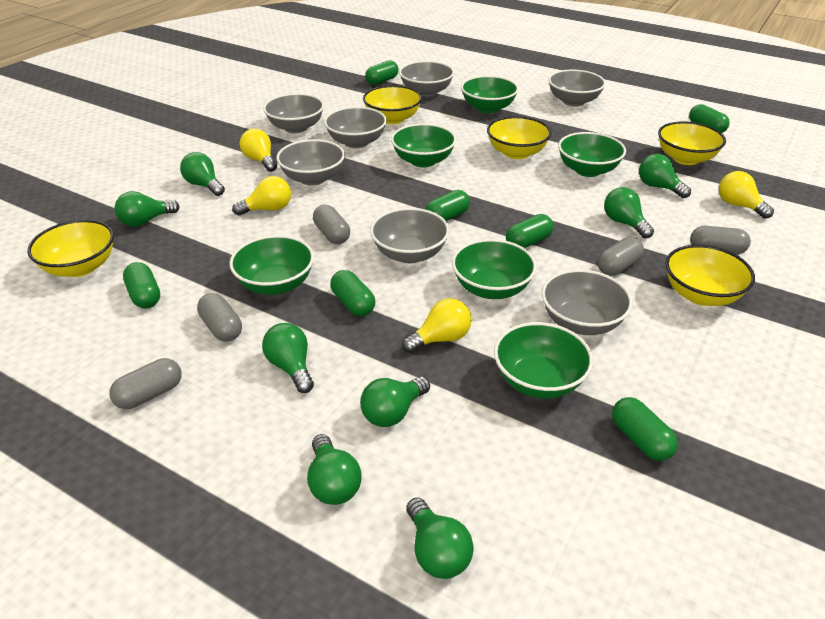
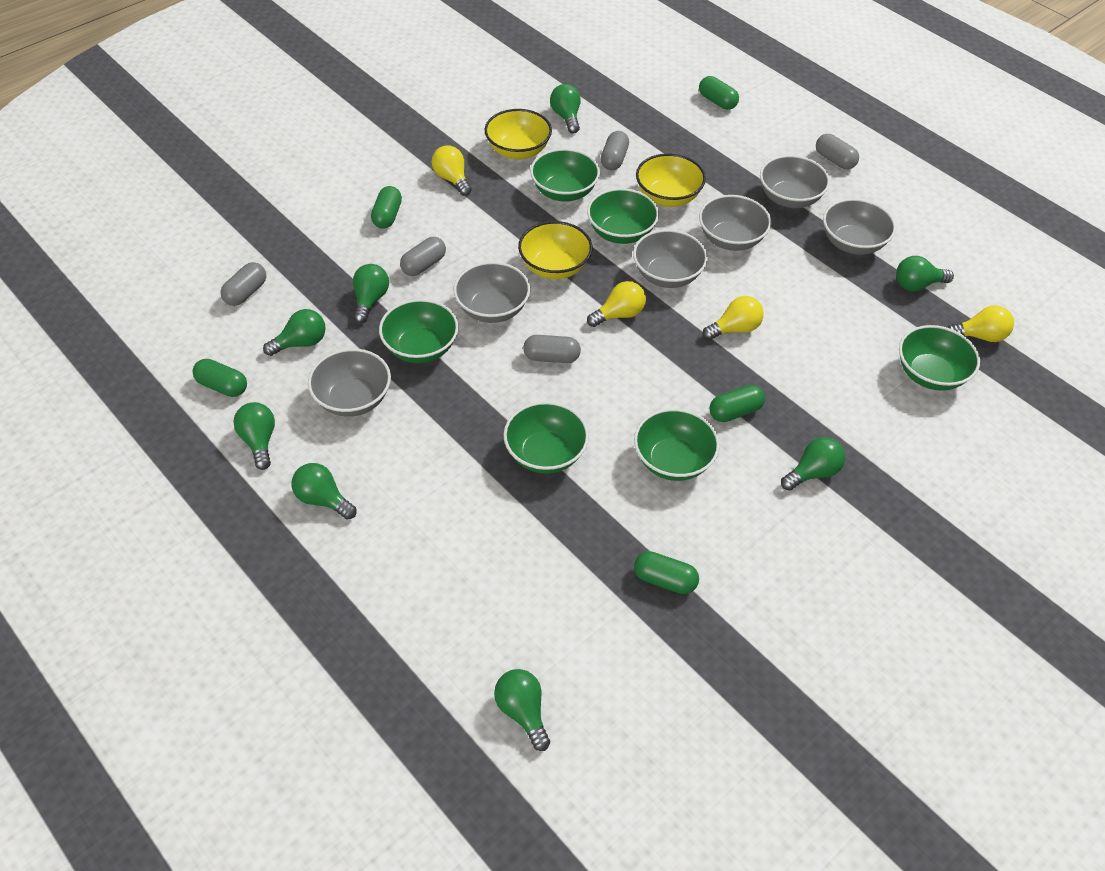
green capsule: 7 -> 5
grey bowl: 7 -> 6
yellow bowl: 5 -> 3

